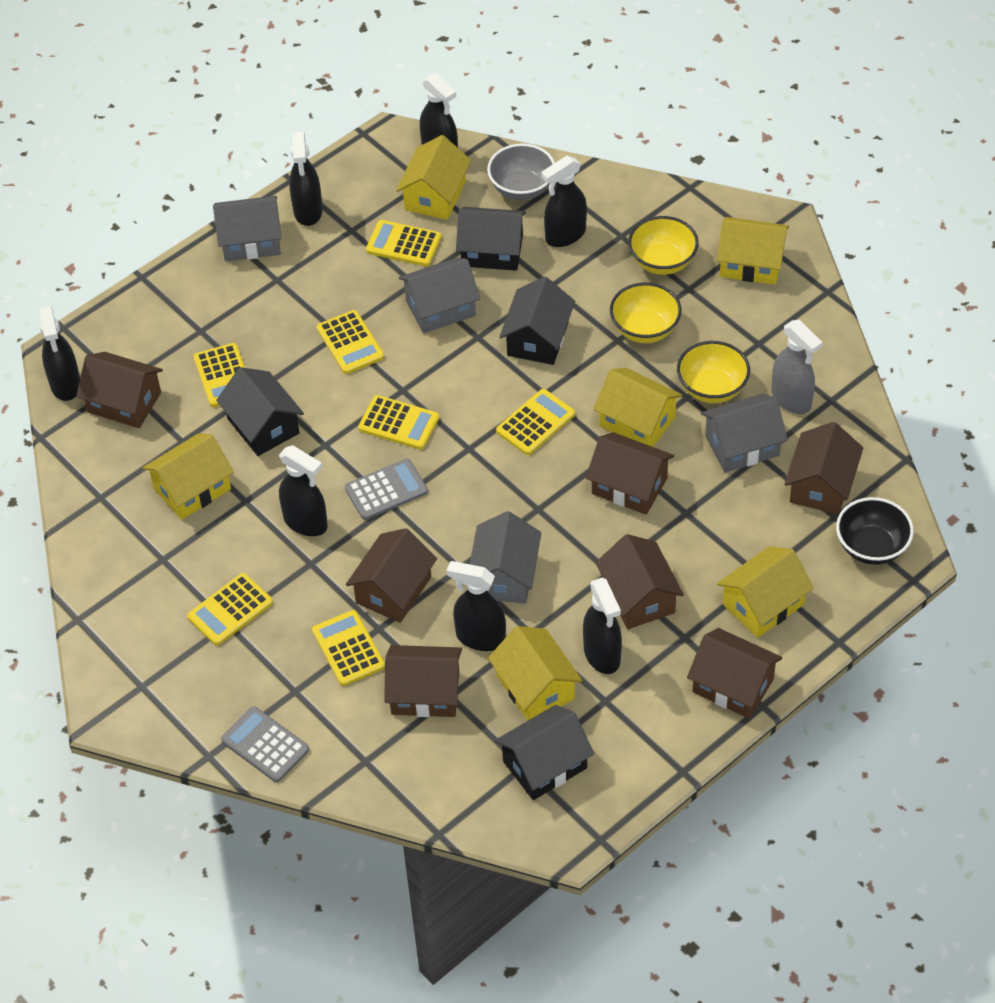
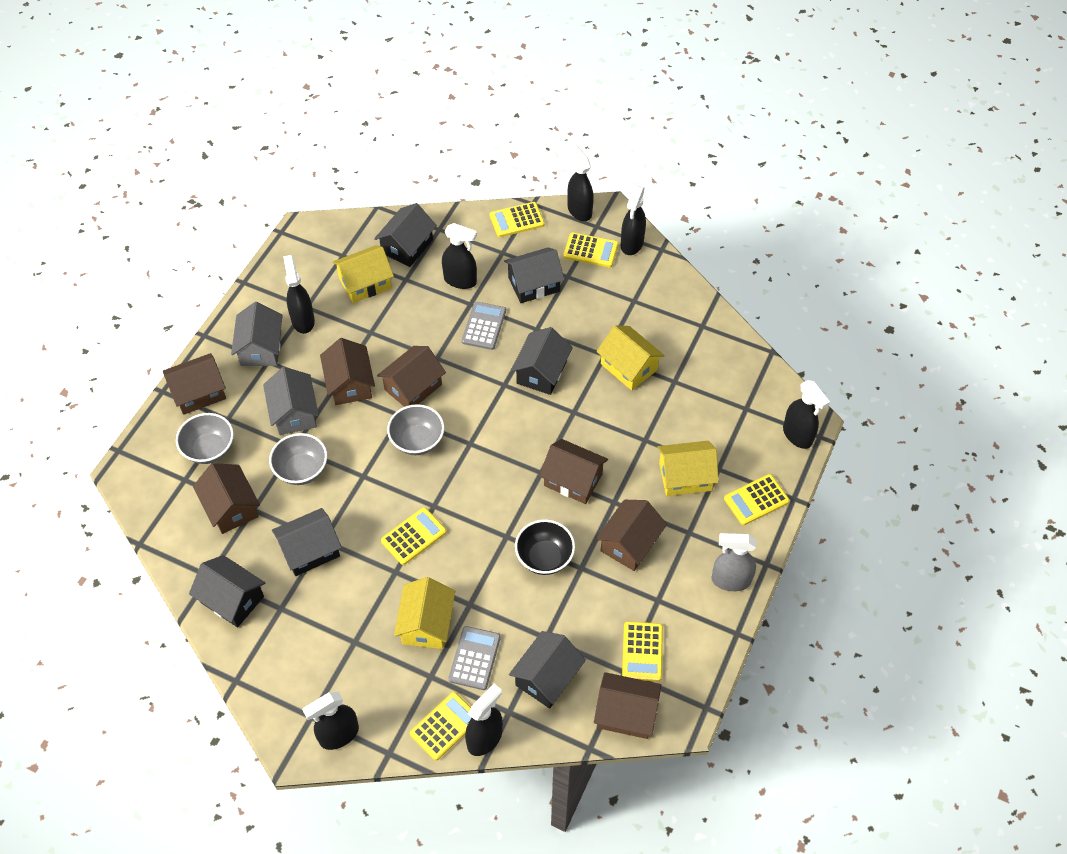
black house: 4 -> 6
grey bowl: 1 -> 3
grey house: 4 -> 2
yellow bowl: 3 -> 0
yellow calculator: 7 -> 6
yellow house: 6 -> 4

